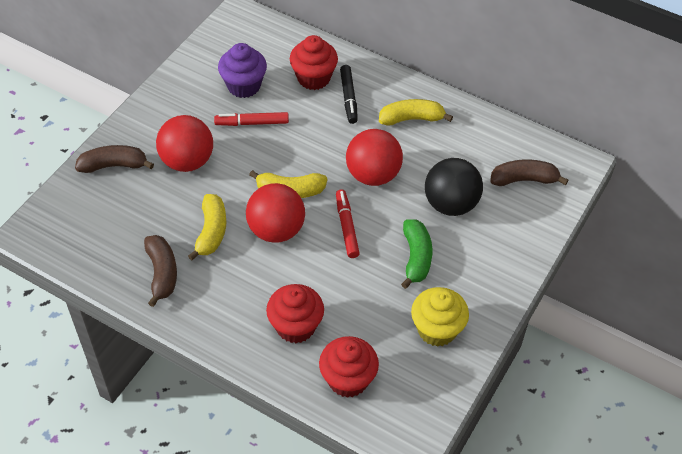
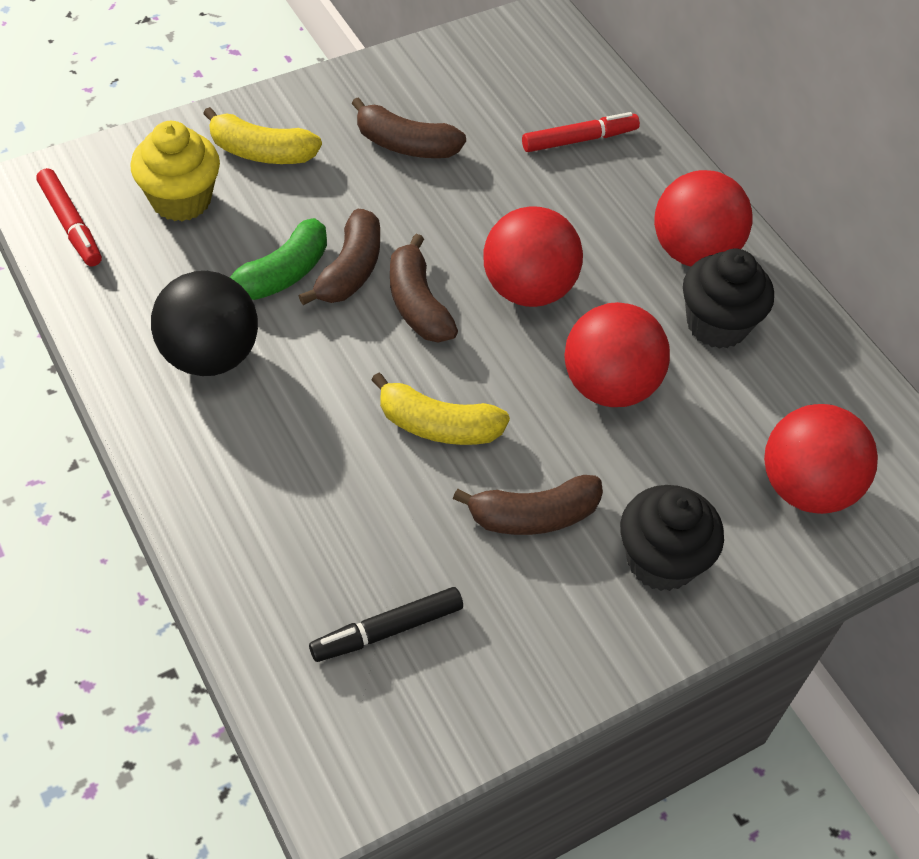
black cupcake: 0 -> 2
brown banana: 3 -> 4
purple cupcake: 1 -> 0
red ball: 3 -> 4
red cupcake: 3 -> 0
yellow banana: 3 -> 2

